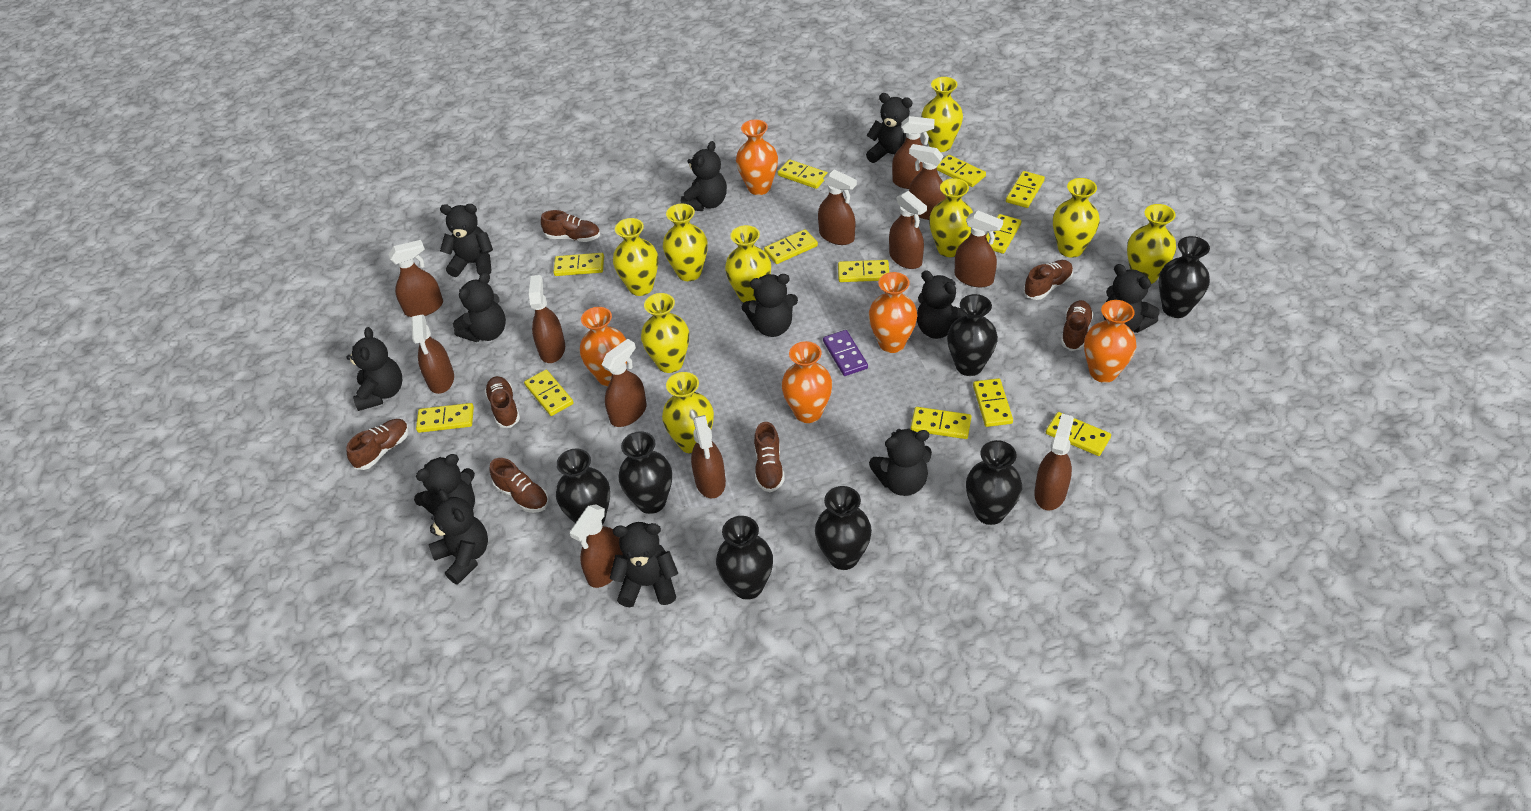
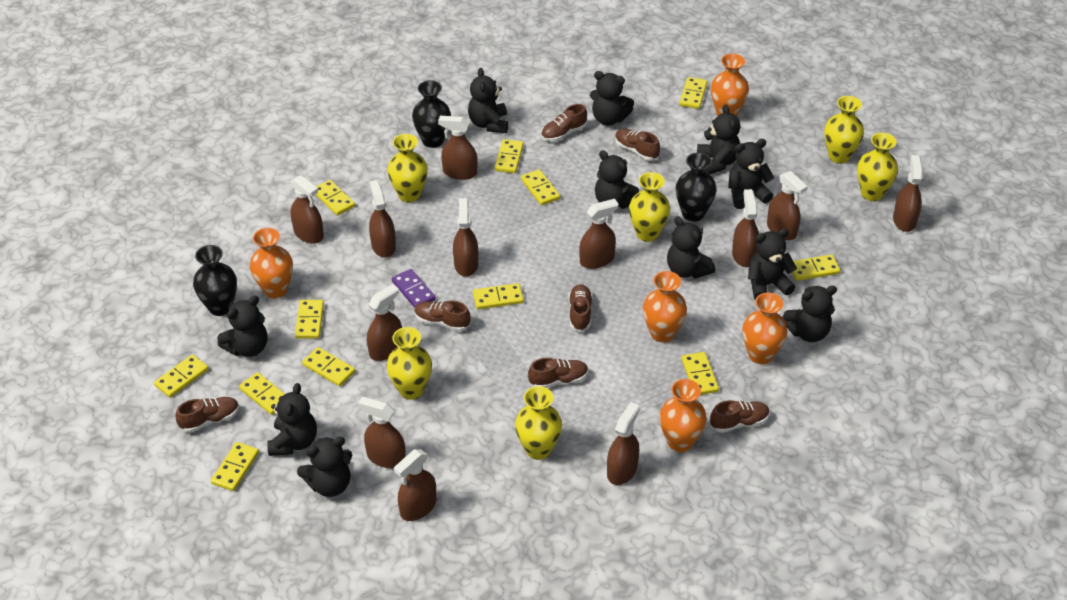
black teddy bear: 12 -> 11
black vase: 7 -> 3
yellow vase: 9 -> 6

